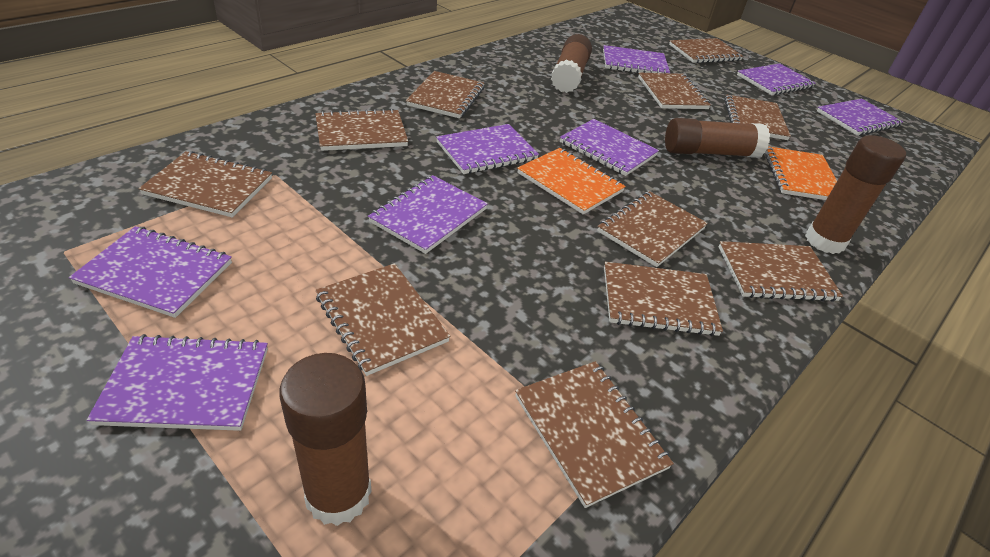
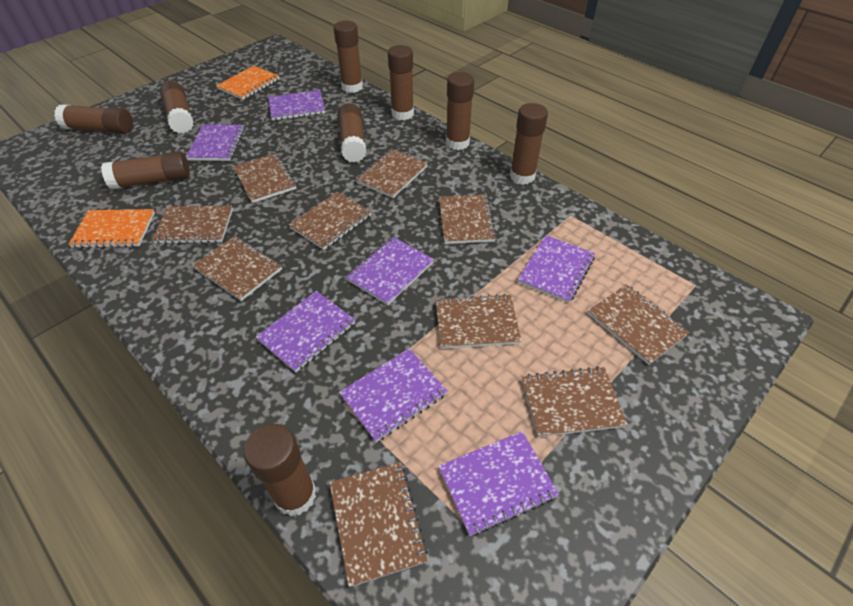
brown glue stick: 4 -> 9
brown notebook: 11 -> 10
purple notebook: 8 -> 7

